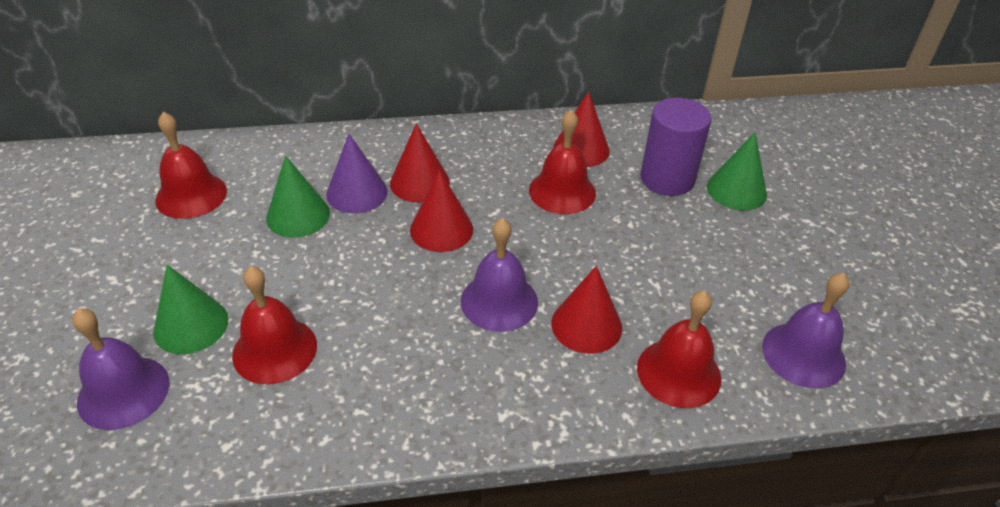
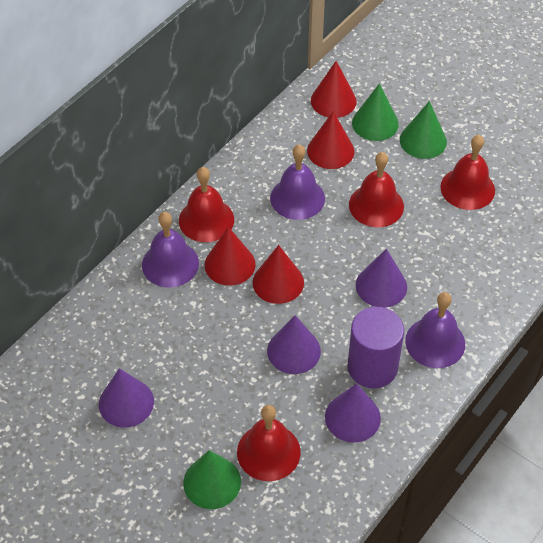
purple cone: 1 -> 4

